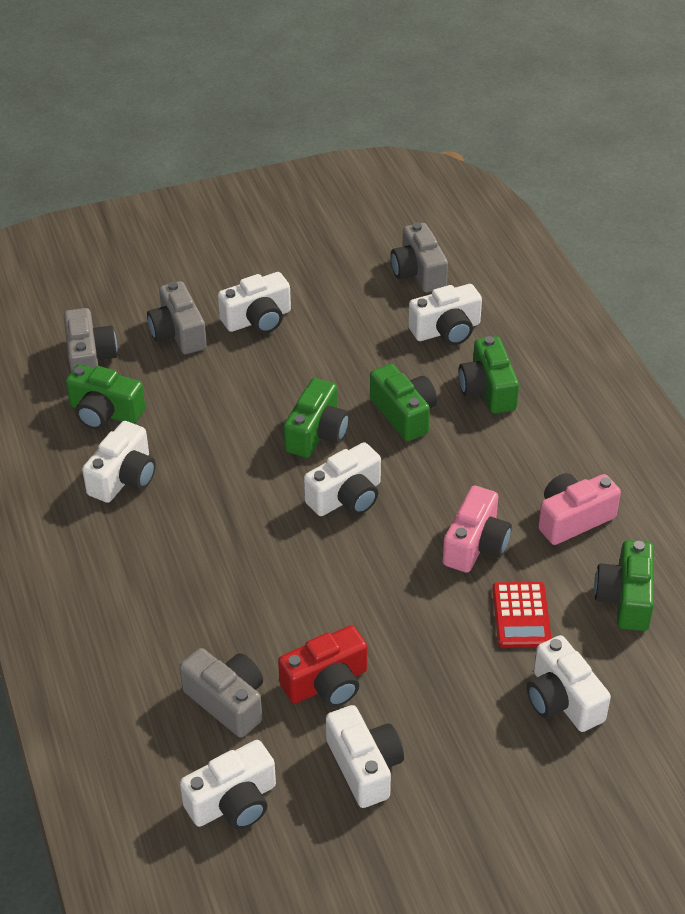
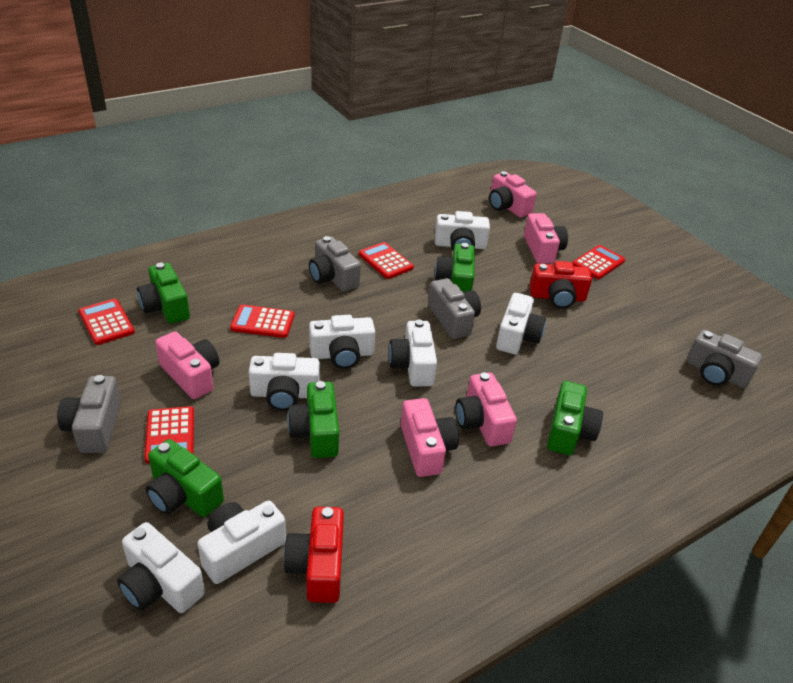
pink camera: 2 -> 5
red calculator: 1 -> 5
red camera: 1 -> 2

